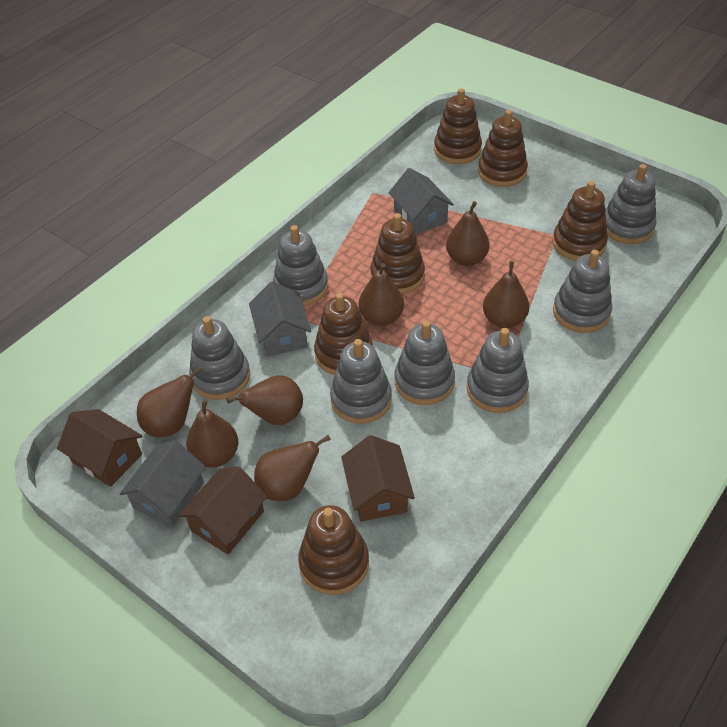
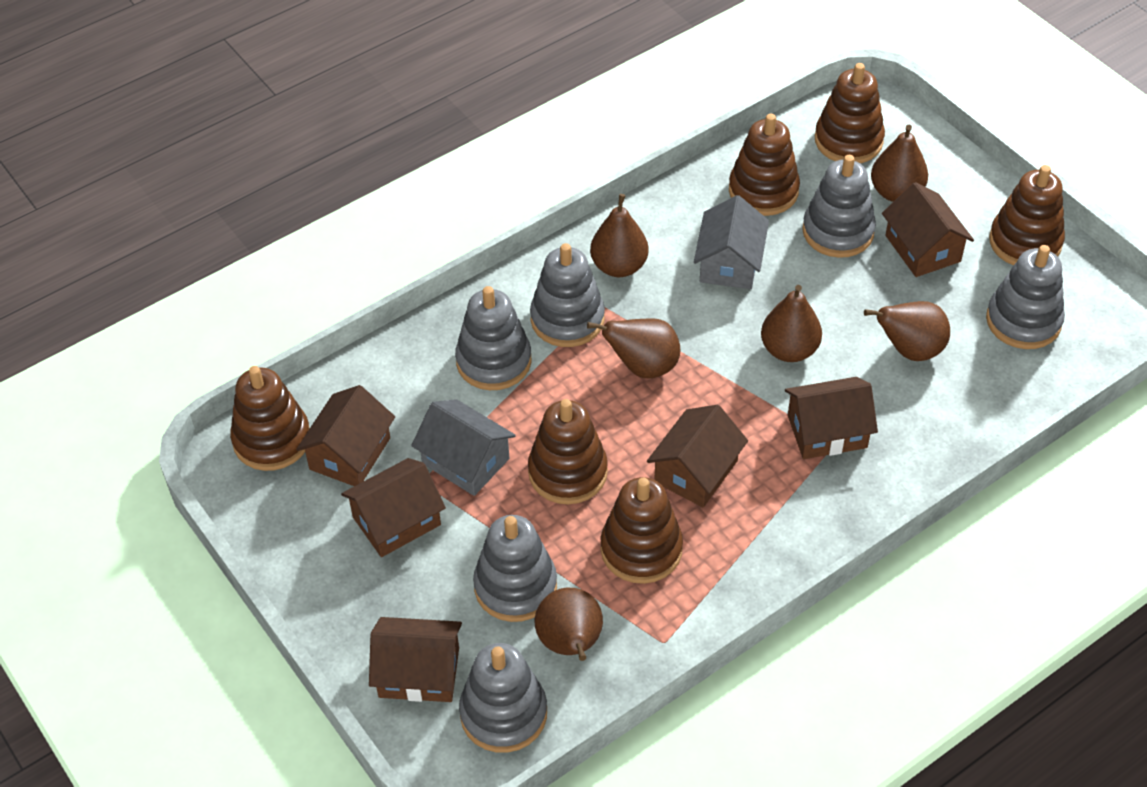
brown house: 3 -> 6
brown pear: 7 -> 6
grey house: 3 -> 2
grey stacking toy: 7 -> 6

